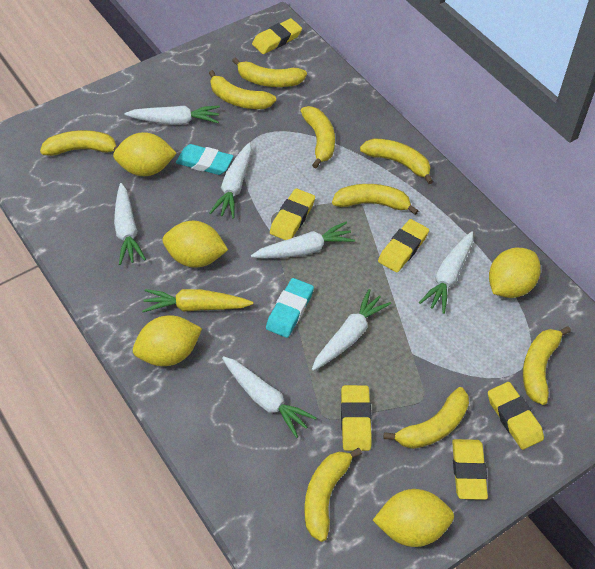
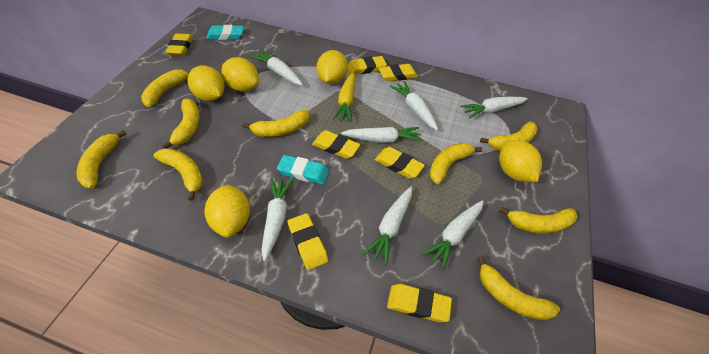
yellow eraser: 6 -> 7

